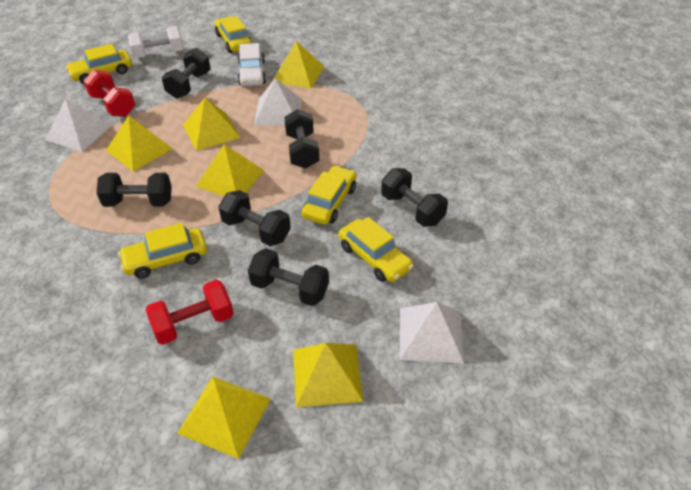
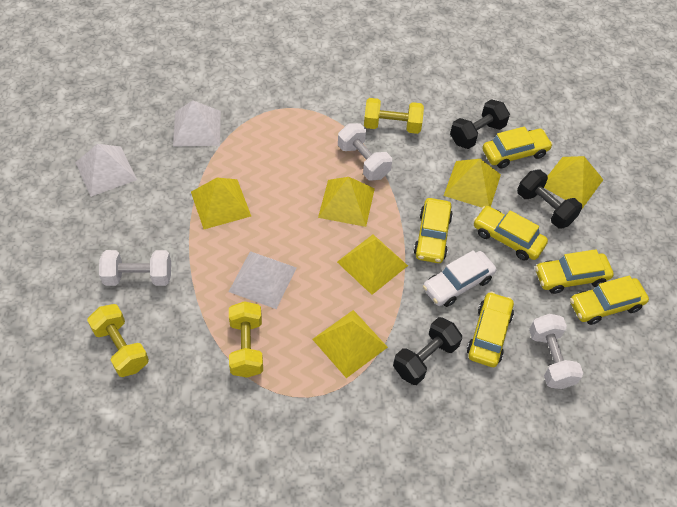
black dumbbell: 6 -> 3
red dumbbell: 2 -> 0
white dumbbell: 1 -> 3
yellow car: 5 -> 6
yellow dumbbell: 0 -> 3

